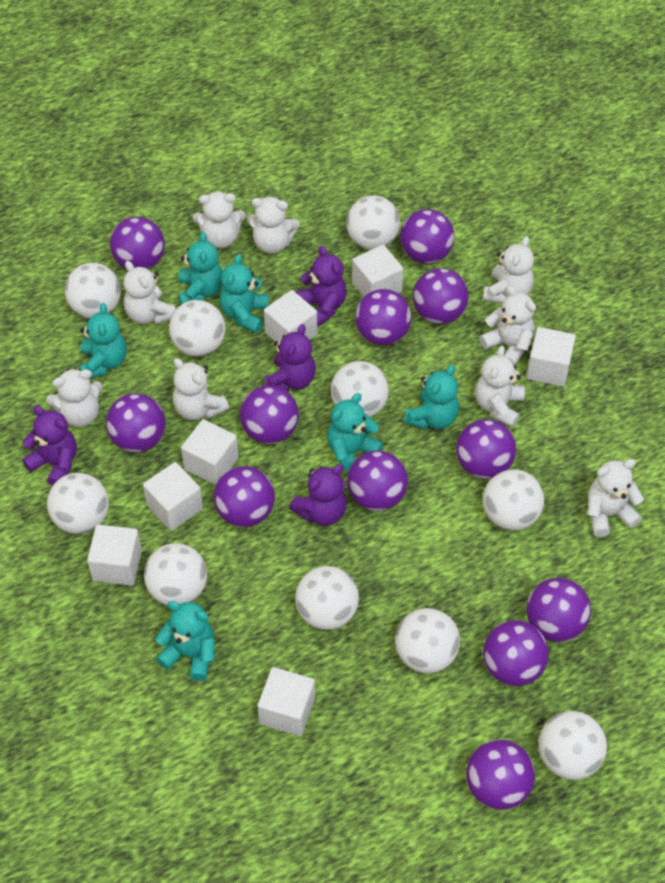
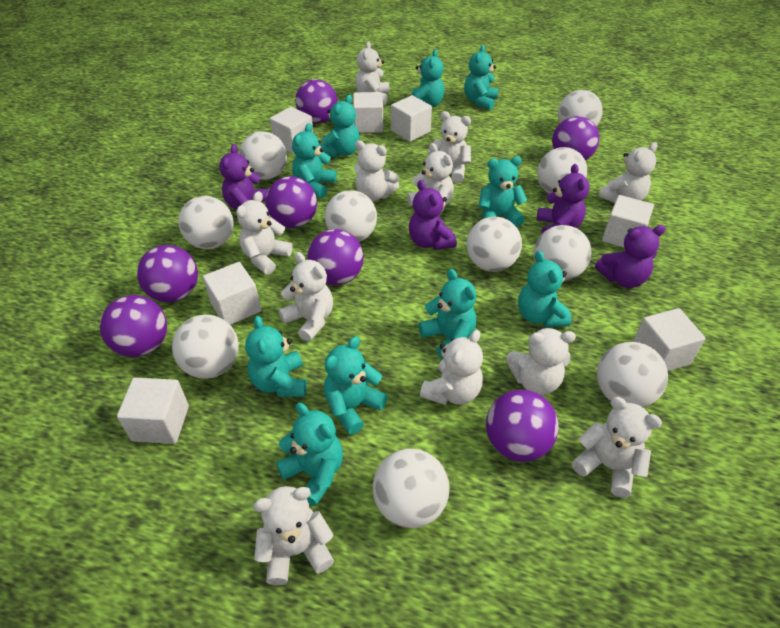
purple ball: 12 -> 7
turquoise teddy bear: 6 -> 10
white teddy bear: 9 -> 11

